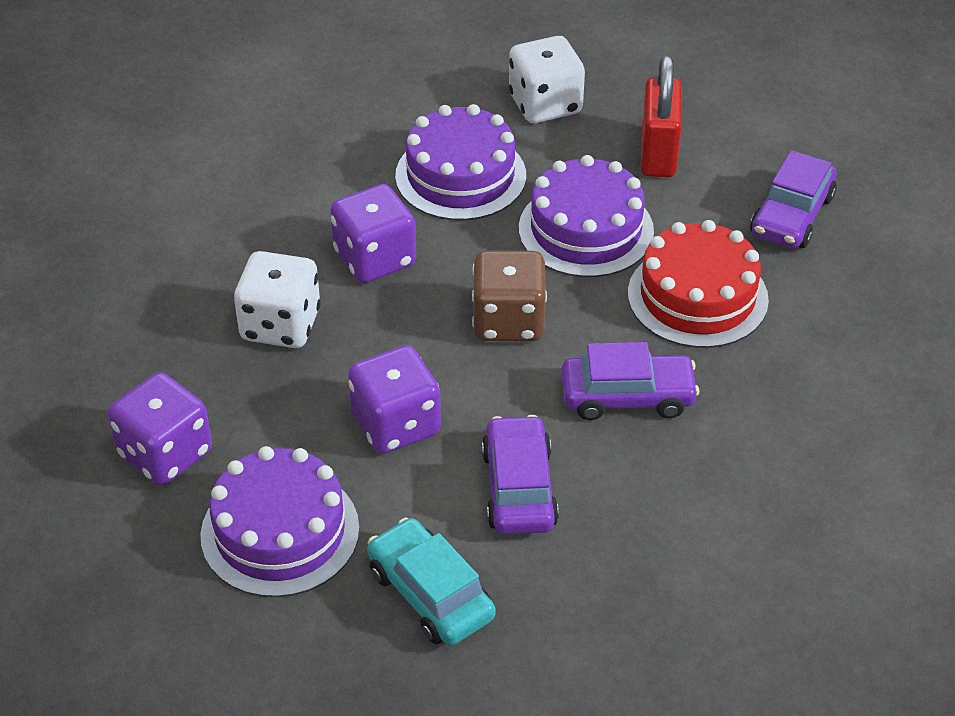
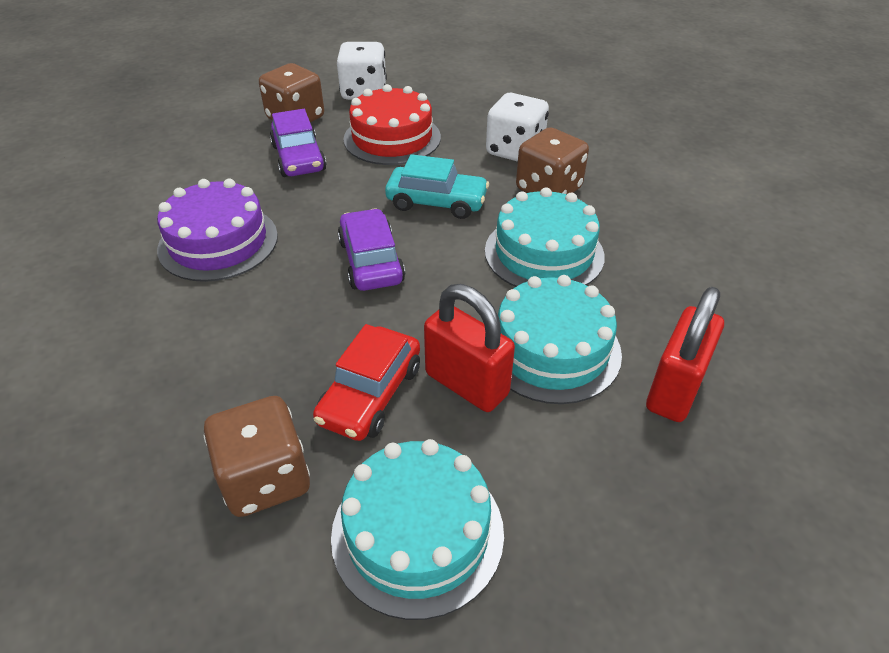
brown dice: 1 -> 3
purple cake: 3 -> 1
purple car: 3 -> 2
purple dice: 3 -> 0
red car: 0 -> 1
red padlock: 1 -> 2
turquoise cake: 0 -> 3

